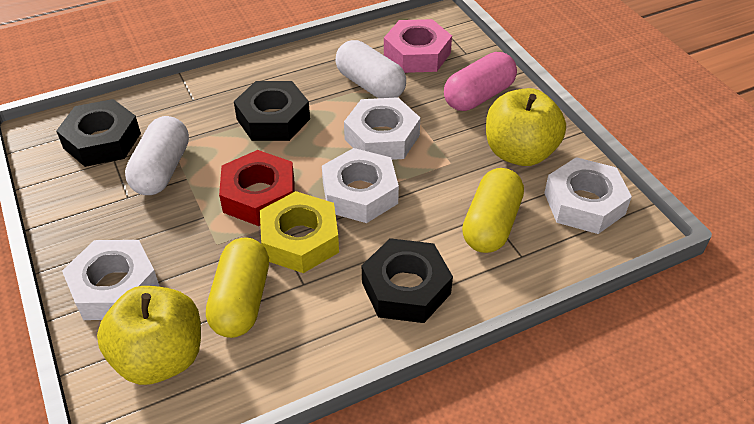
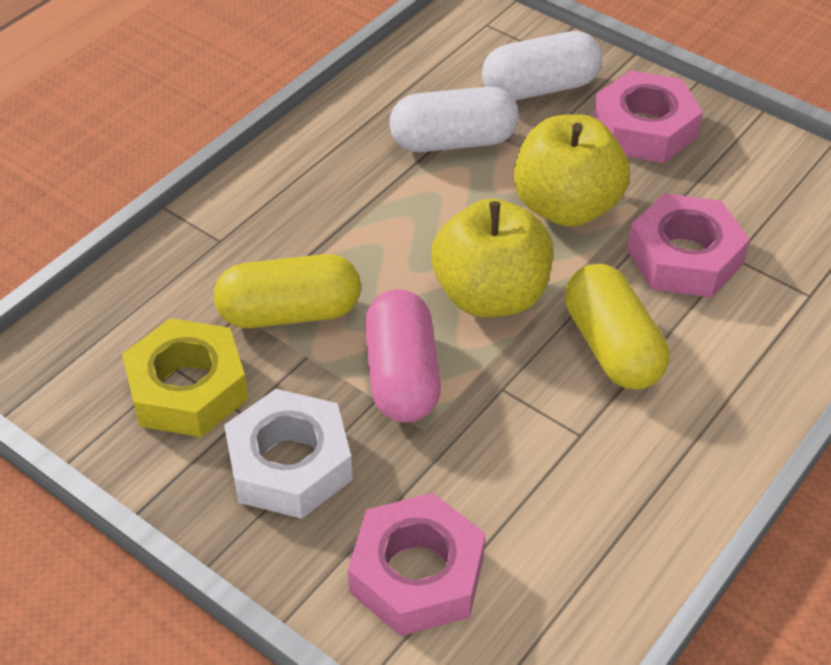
black nut: 3 -> 0
pink nut: 1 -> 3
red nut: 1 -> 0
white nut: 4 -> 1

